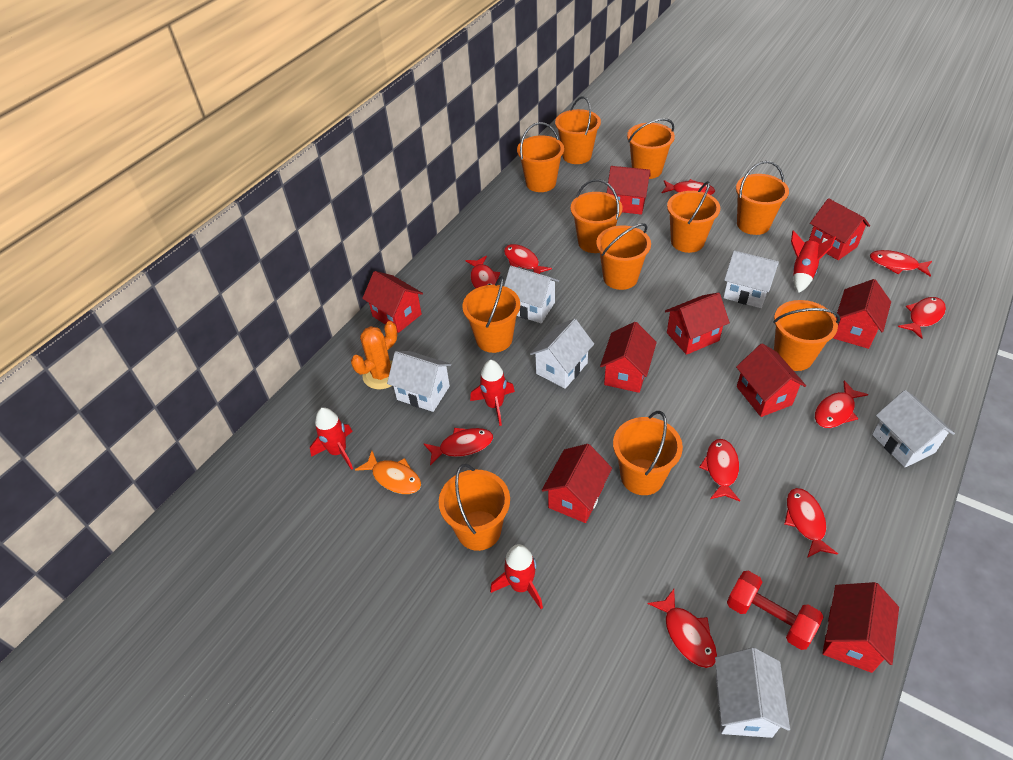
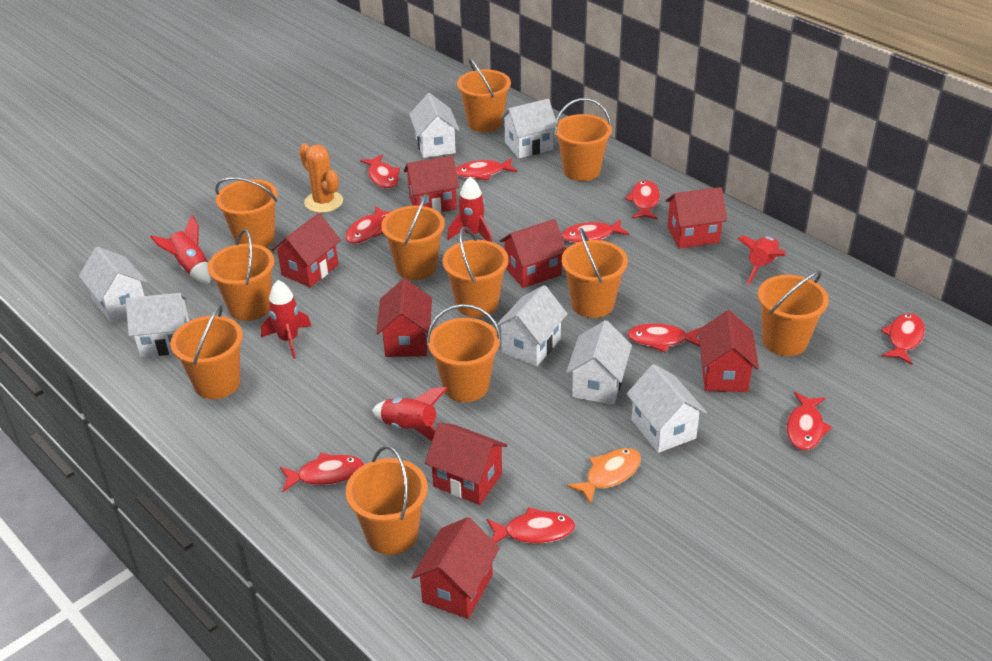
red dumbbell: 1 -> 0
red house: 9 -> 8
red rocket: 4 -> 5
white house: 6 -> 7

